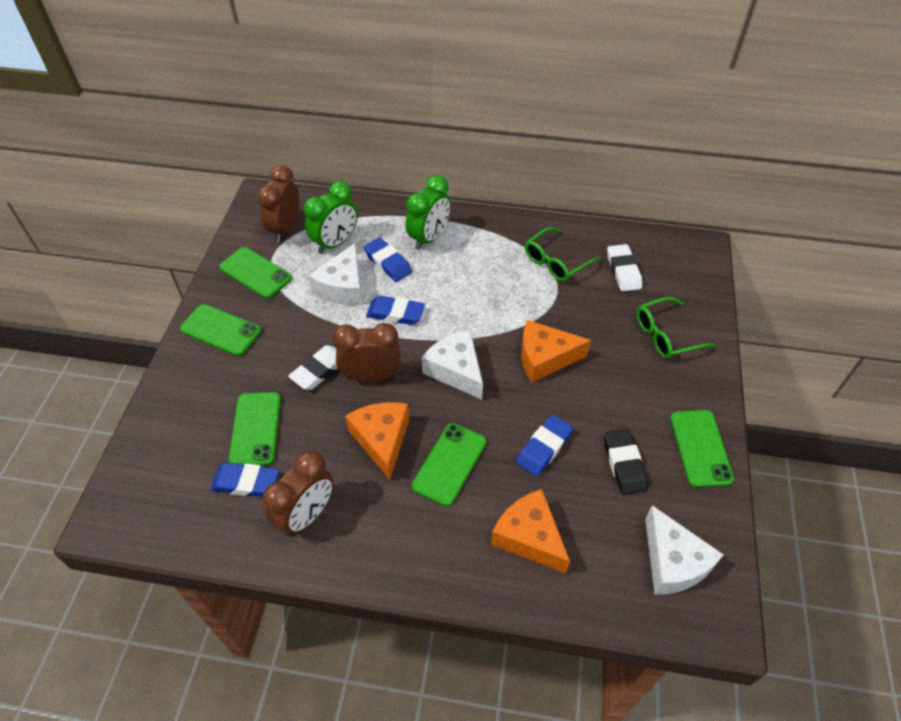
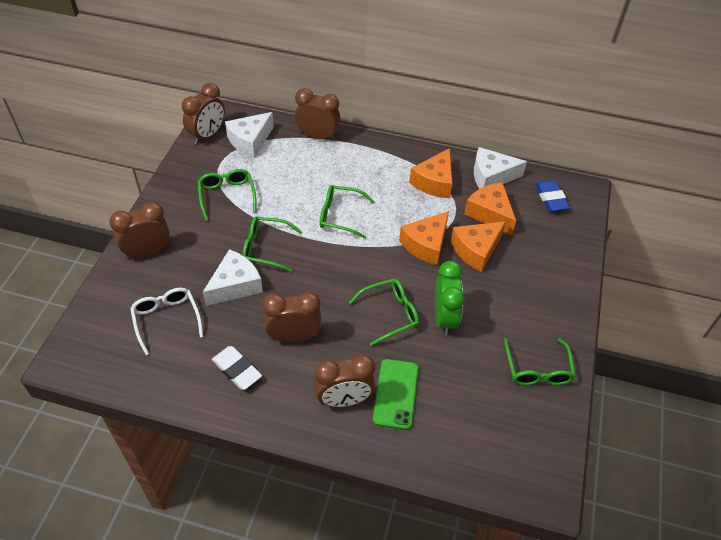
black eraser: 1 -> 0
blue eraser: 4 -> 1
brown clock: 3 -> 5
green clock: 2 -> 1
green glasses: 2 -> 5
green phone: 5 -> 1
orange cheese: 3 -> 4
white eraser: 2 -> 1
white glasses: 0 -> 1

